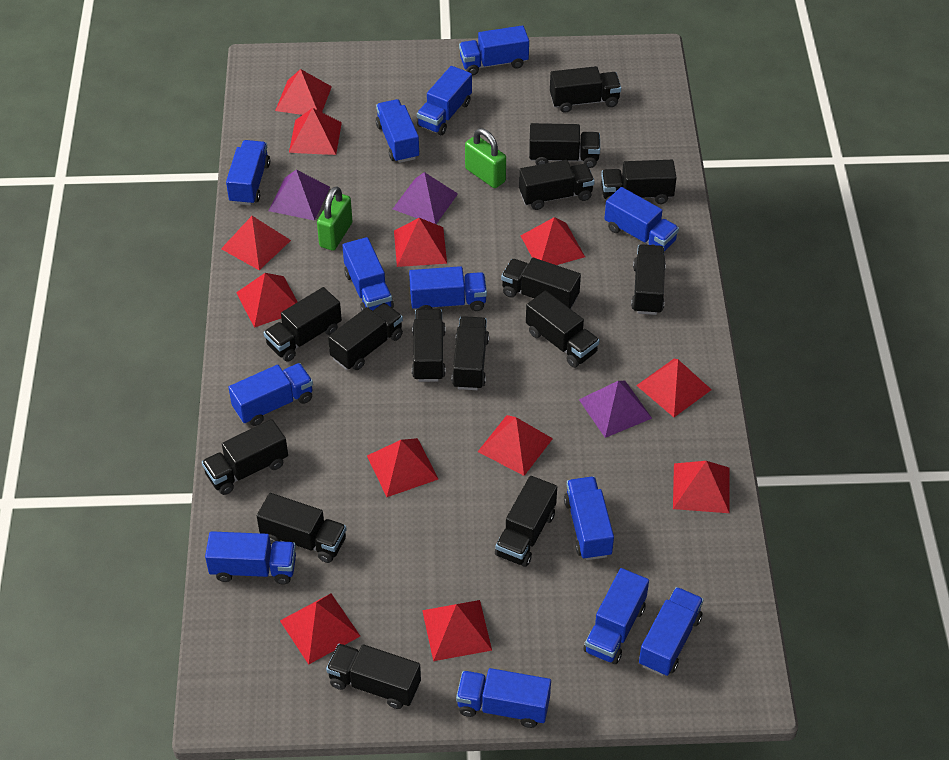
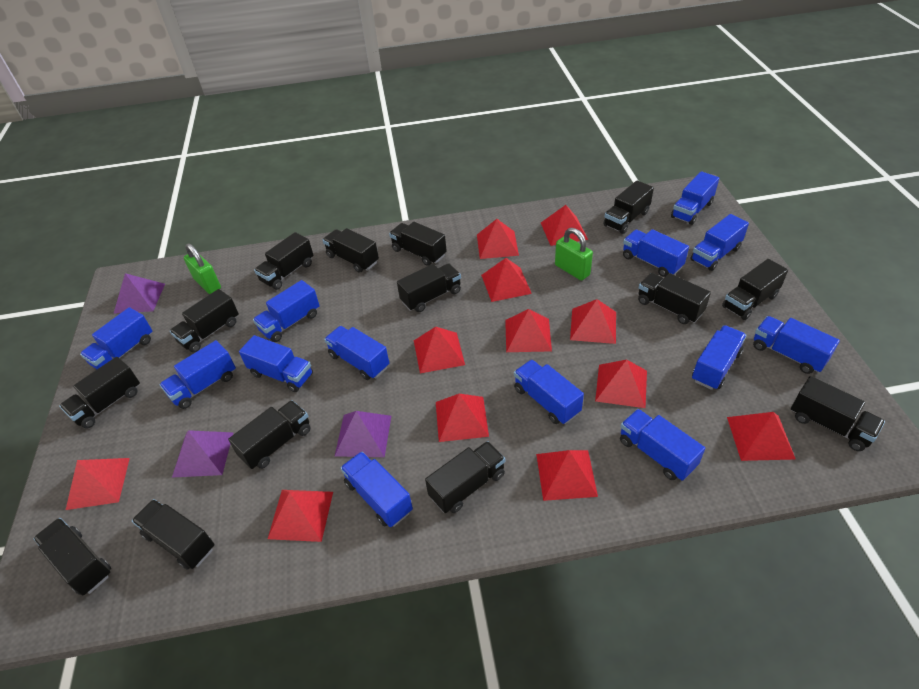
black truck: 15 -> 14

